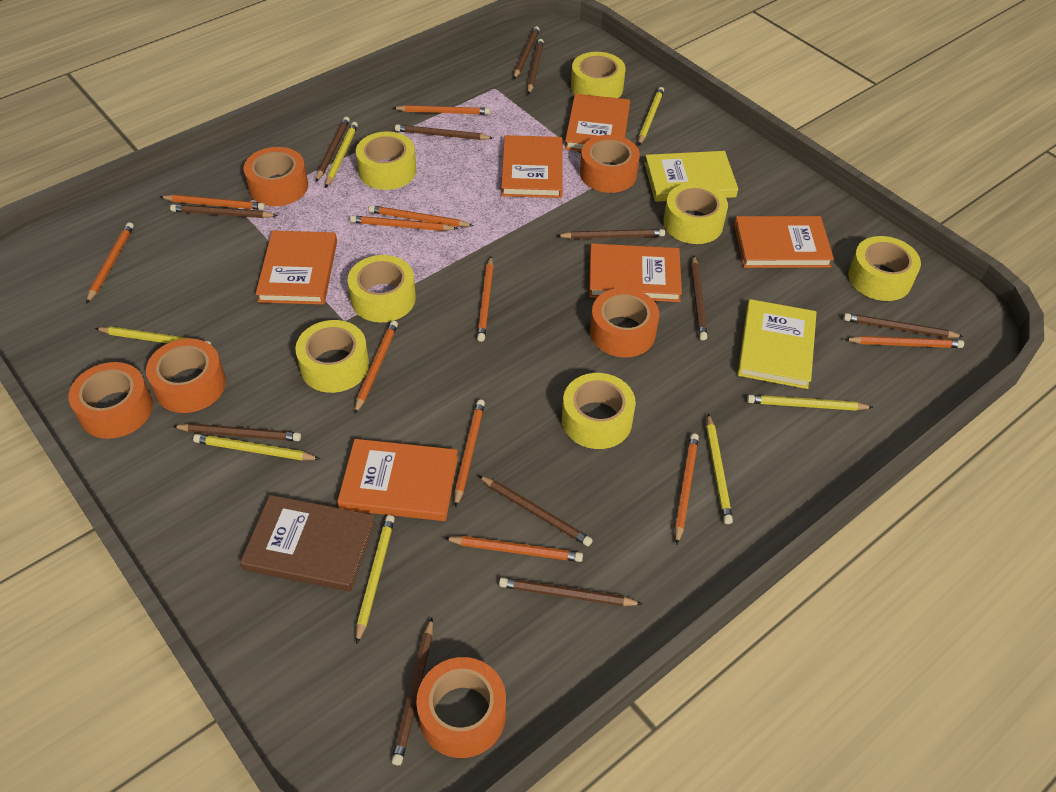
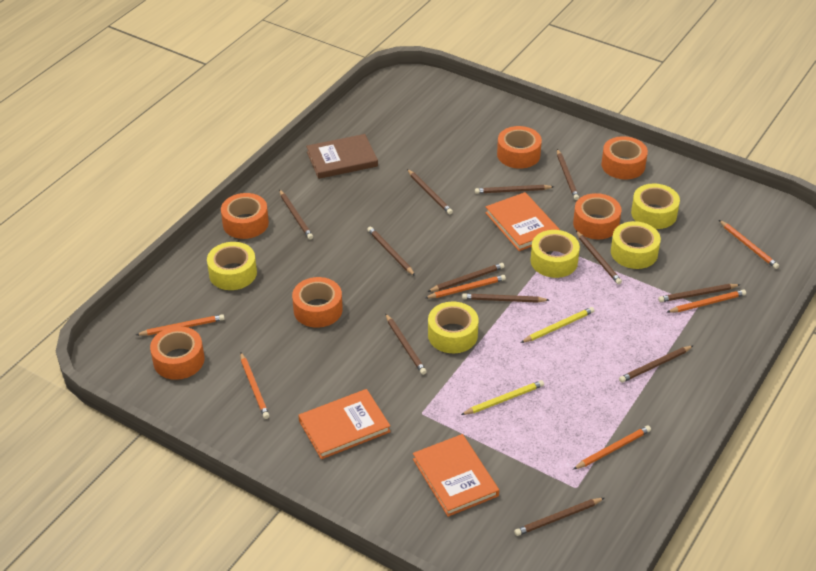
orange book: 6 -> 3
orange pencil: 11 -> 6
yellow book: 2 -> 0
yellow pencil: 7 -> 2
yellow tape: 7 -> 5

